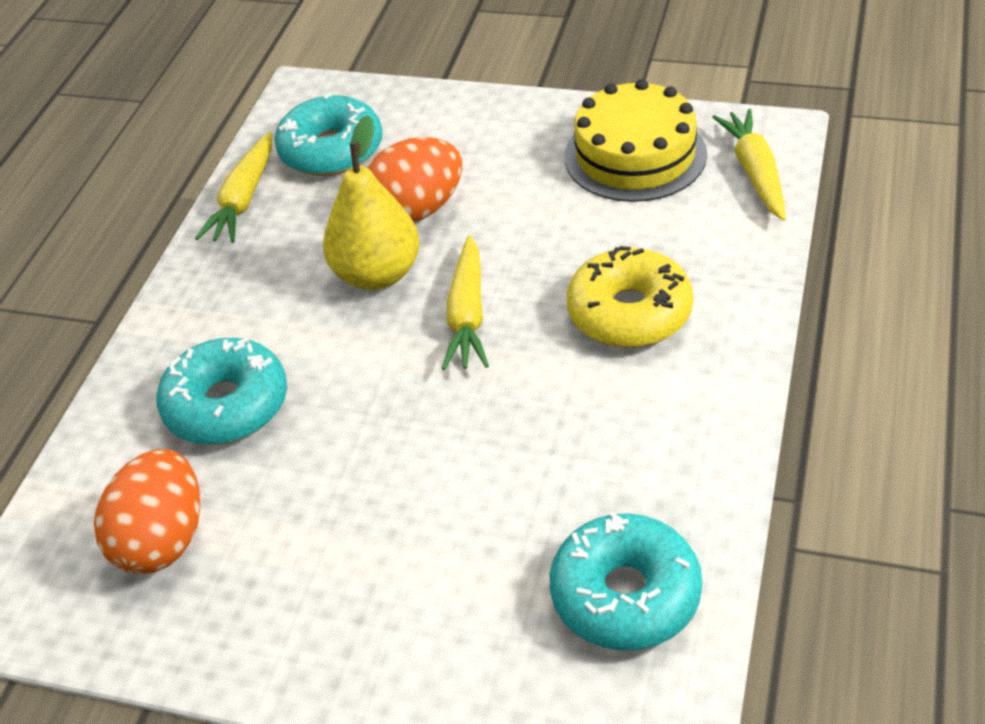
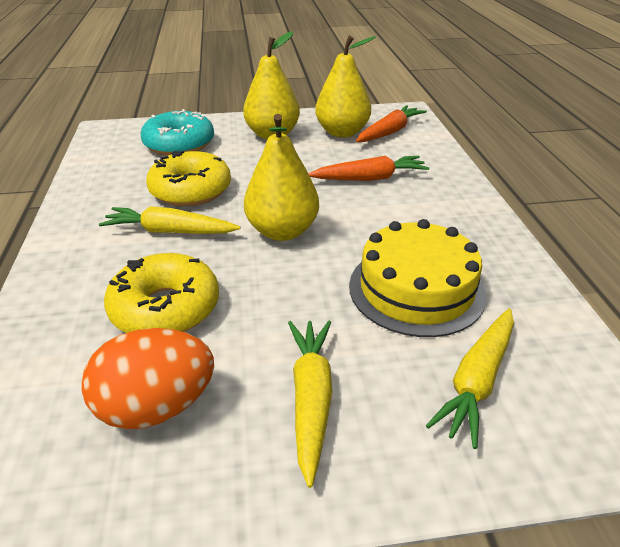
orange carrot: 0 -> 2
orange egg: 2 -> 1
turquoise donut: 3 -> 1
yellow donut: 1 -> 2
yellow pear: 1 -> 3

